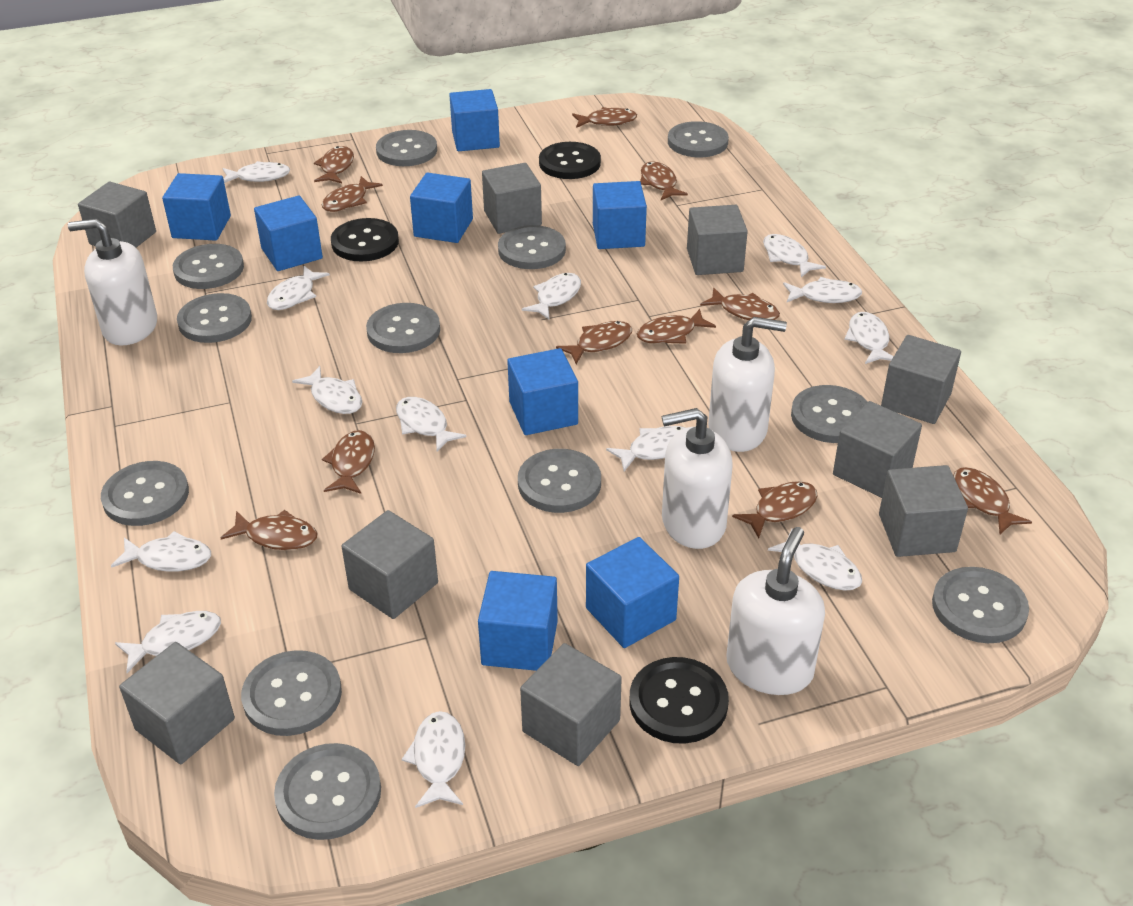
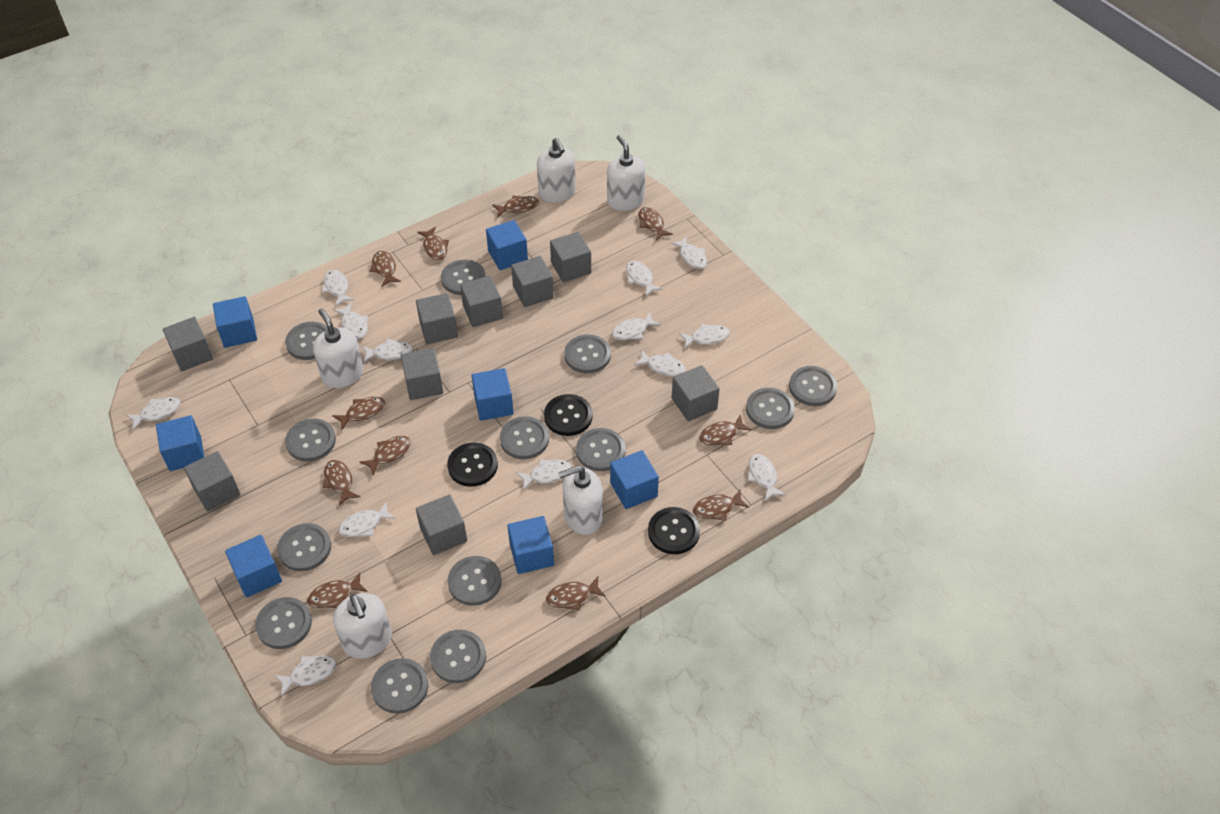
blue cube: 8 -> 7
grey button: 12 -> 13
white soap dispenser: 4 -> 5

